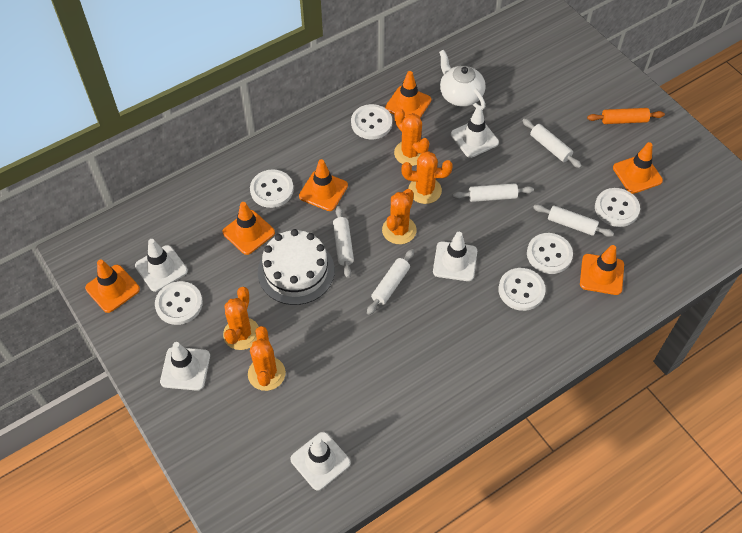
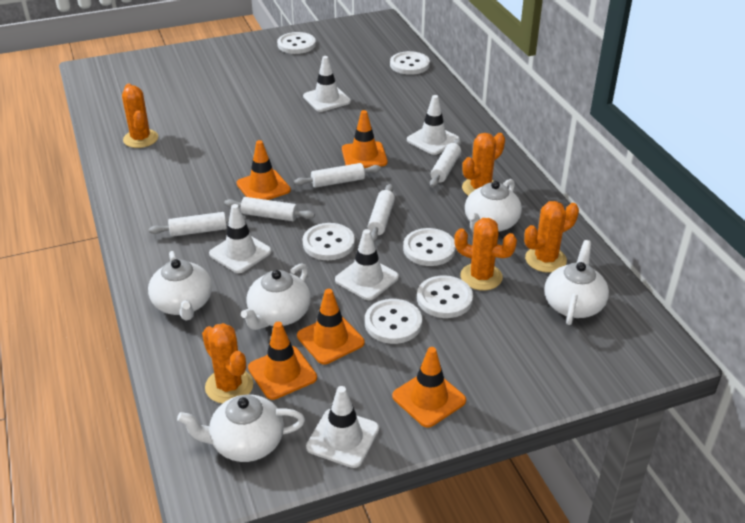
orange rolling pin: 1 -> 0
orange traffic cone: 6 -> 5
white cake: 1 -> 0
white teapot: 1 -> 5

